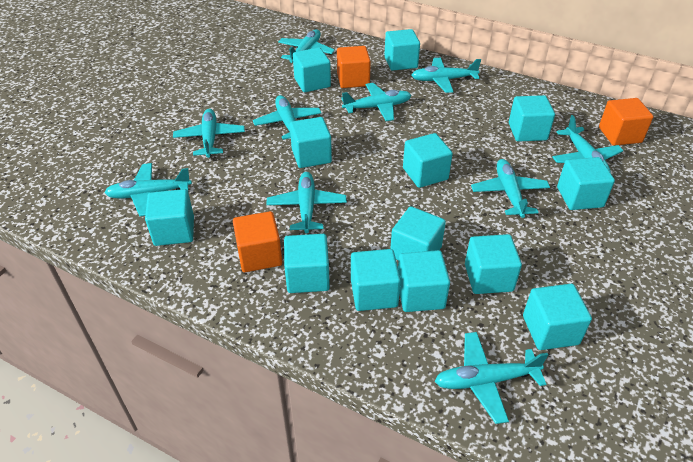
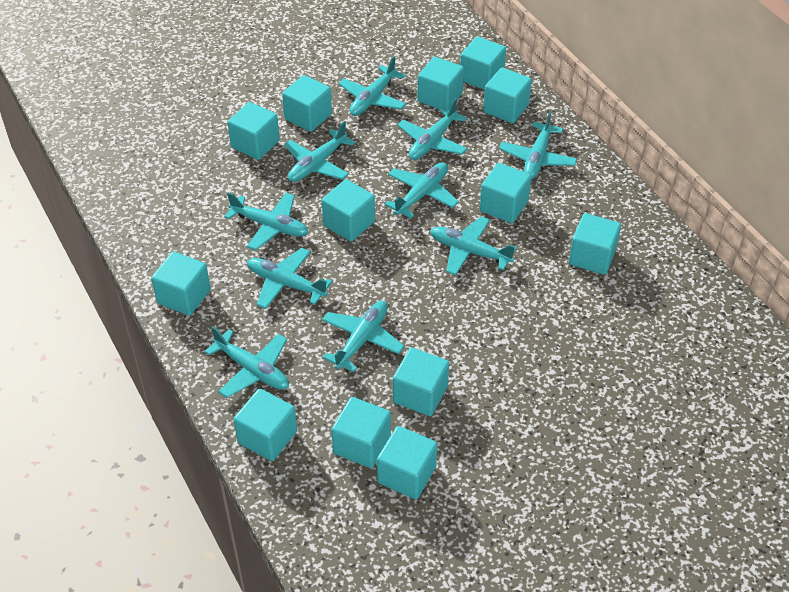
orange cube: 3 -> 0

